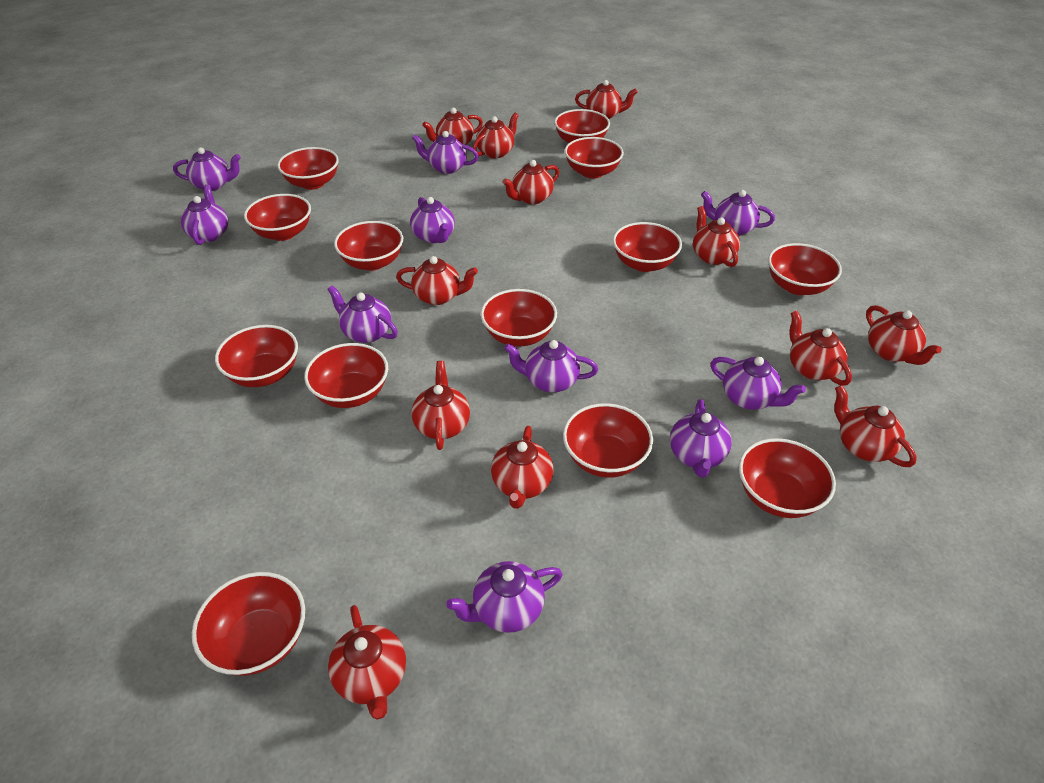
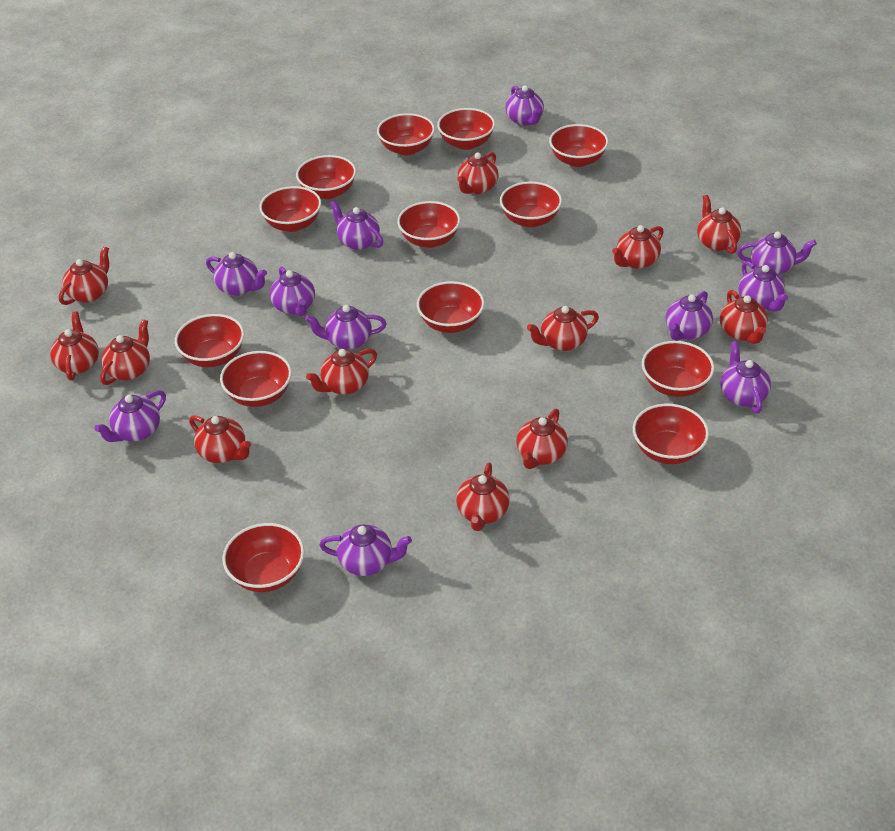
purple teapot: 10 -> 11

